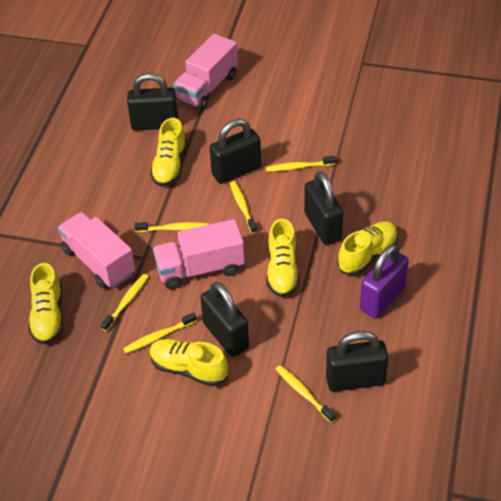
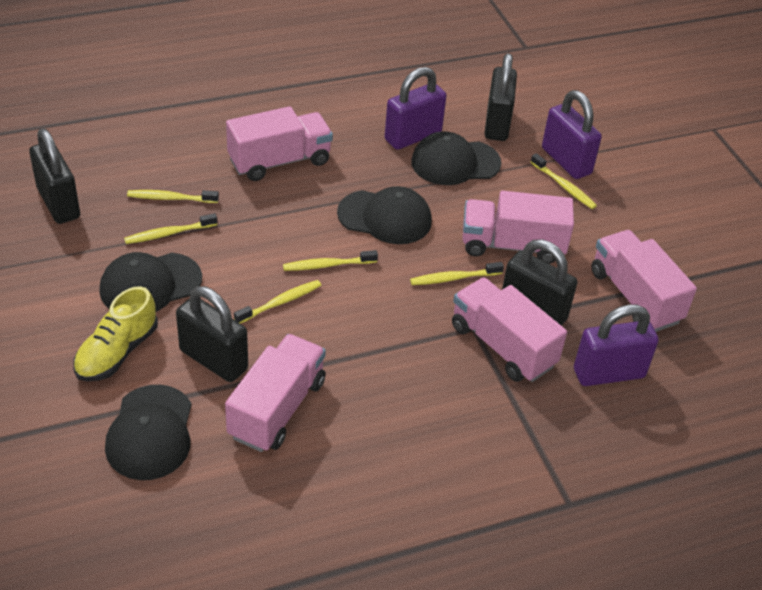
black cap: 0 -> 4
black padlock: 5 -> 4
pink truck: 3 -> 5
purple padlock: 1 -> 3
yellow shoe: 5 -> 1

